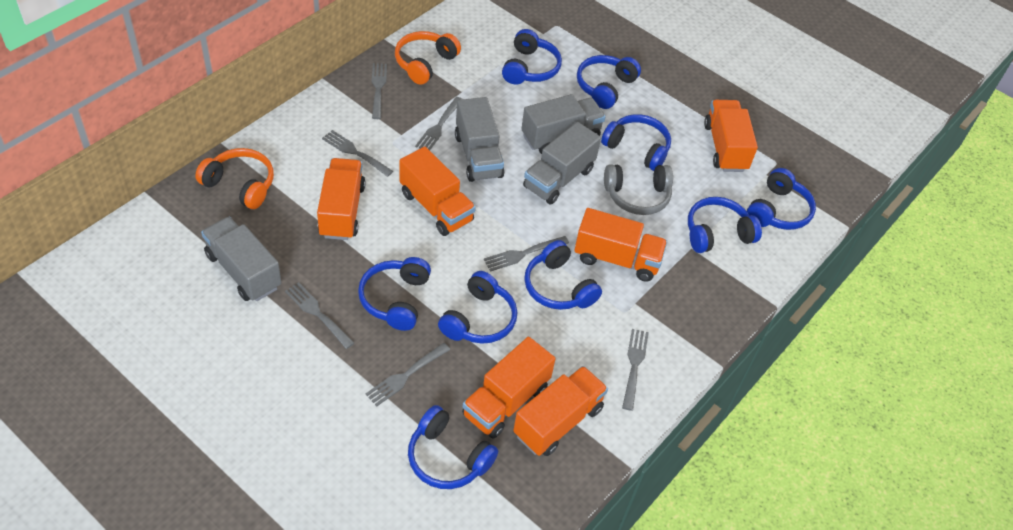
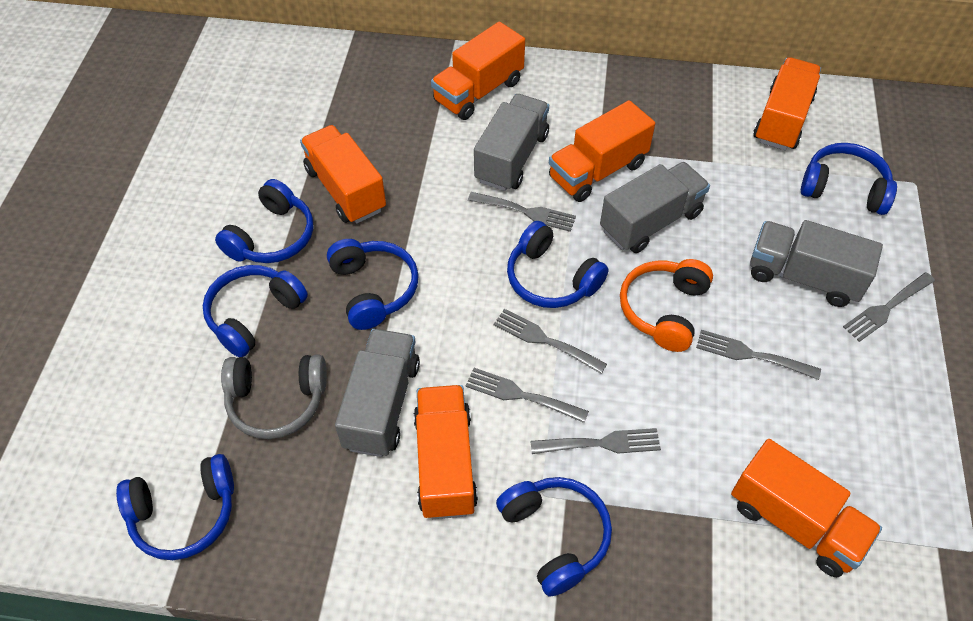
blue headphones: 9 -> 7
grey fork: 7 -> 6
orange headphones: 2 -> 1

